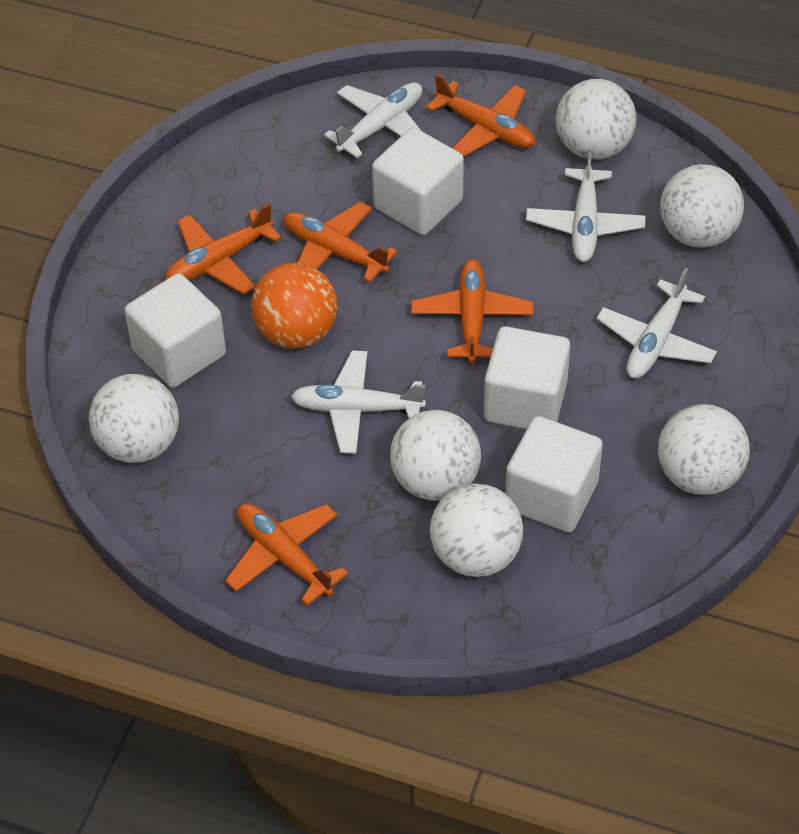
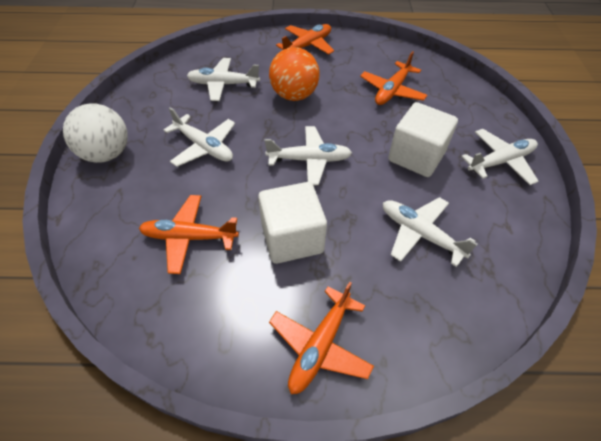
orange plane: 5 -> 4
white ball: 6 -> 1
white cube: 4 -> 2
white plane: 4 -> 5

